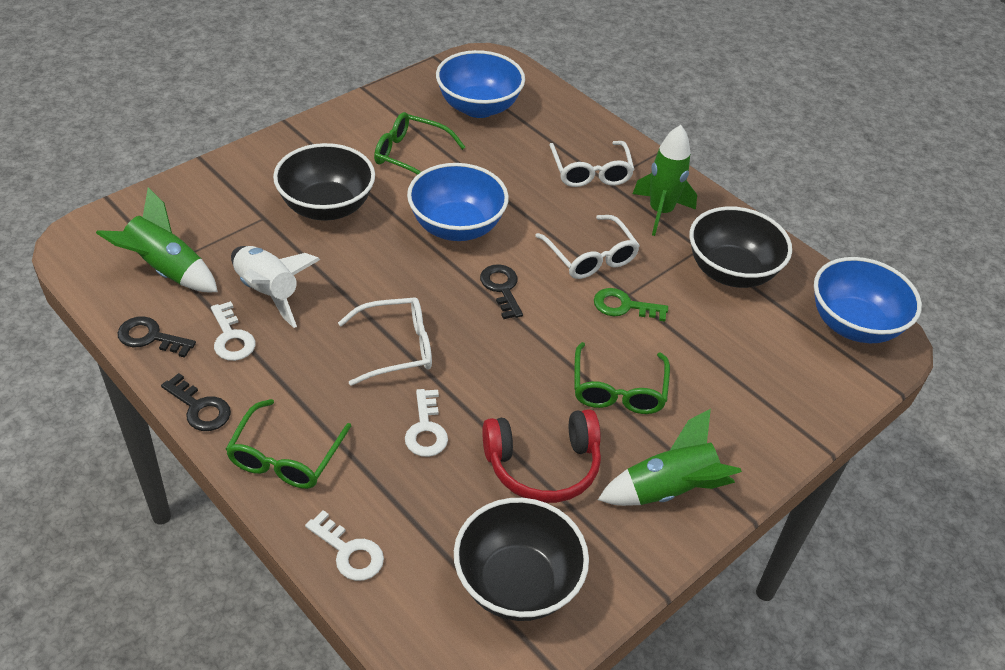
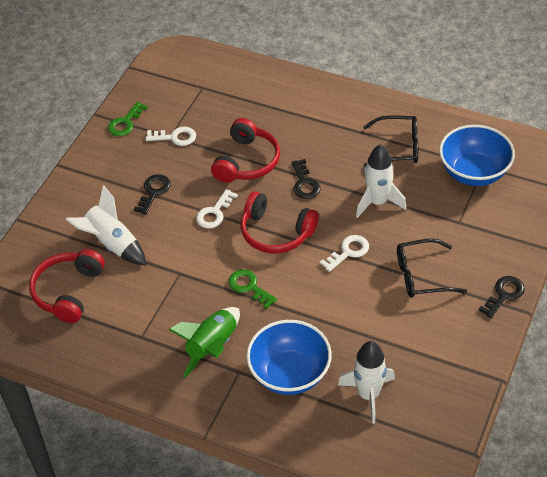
black bowl: 3 -> 0
black glasses: 0 -> 2
blue bowl: 3 -> 2
green glasses: 3 -> 0
green key: 1 -> 2
green rocket: 3 -> 1
red headphones: 1 -> 3
white glasses: 3 -> 0
white rocket: 1 -> 3

